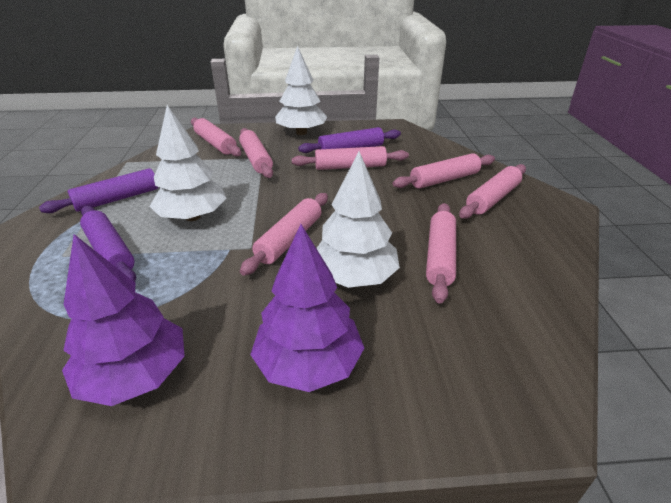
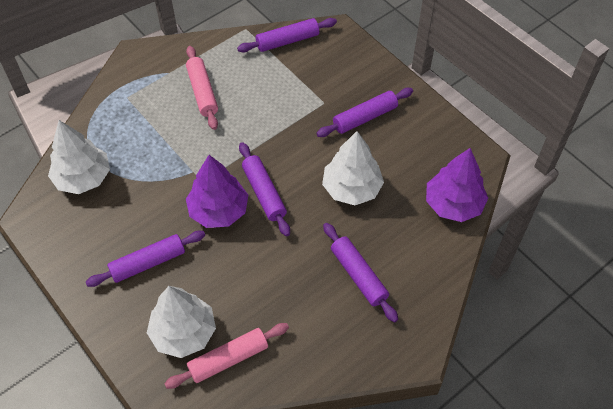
pink rolling pin: 7 -> 2
purple rolling pin: 3 -> 5

